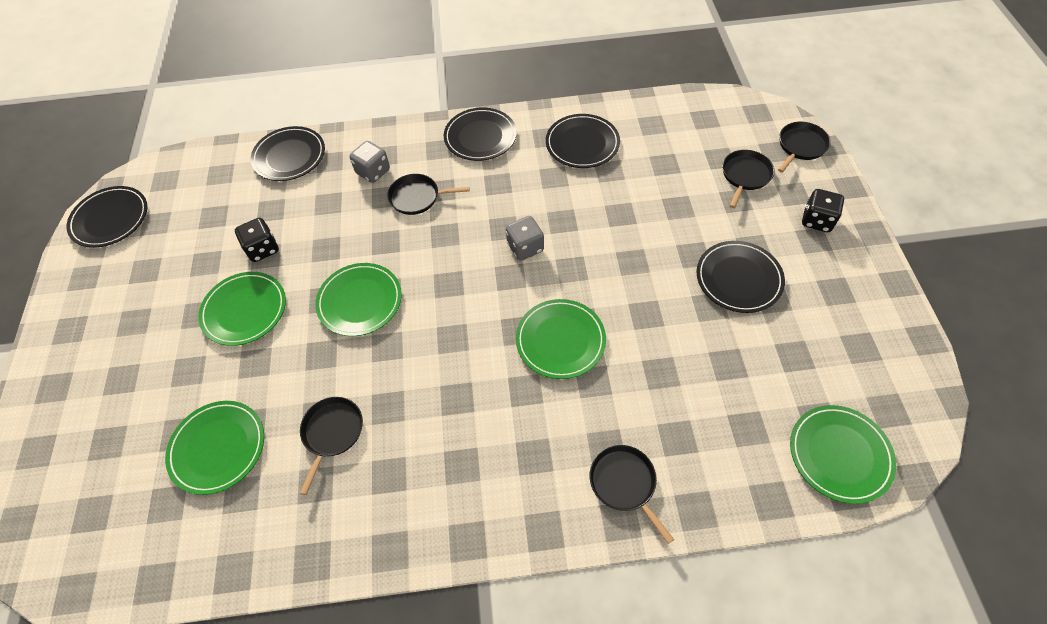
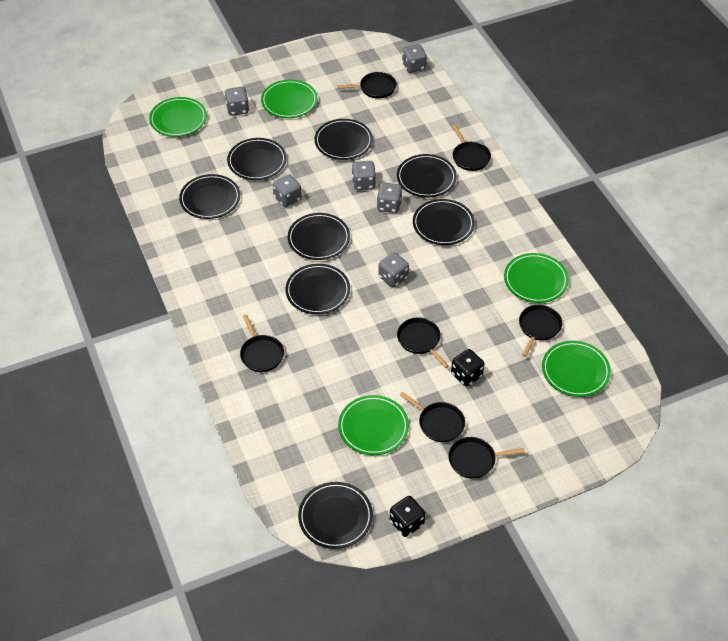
black pan: 5 -> 7
black plate: 5 -> 8
grey dice: 2 -> 6

